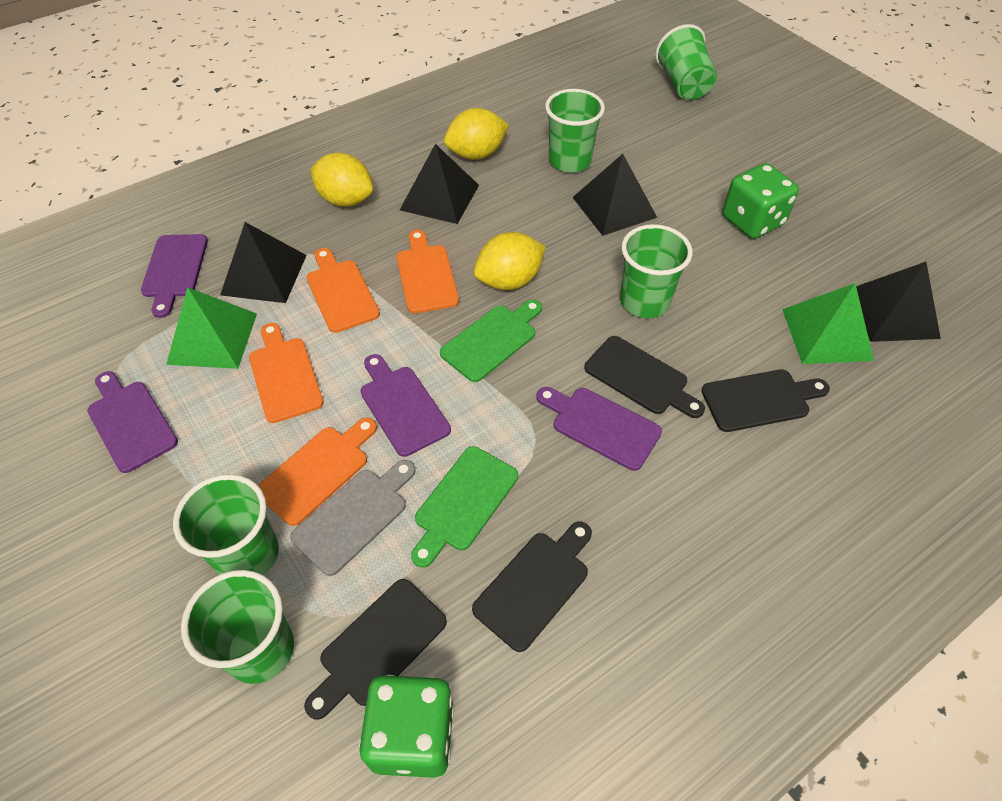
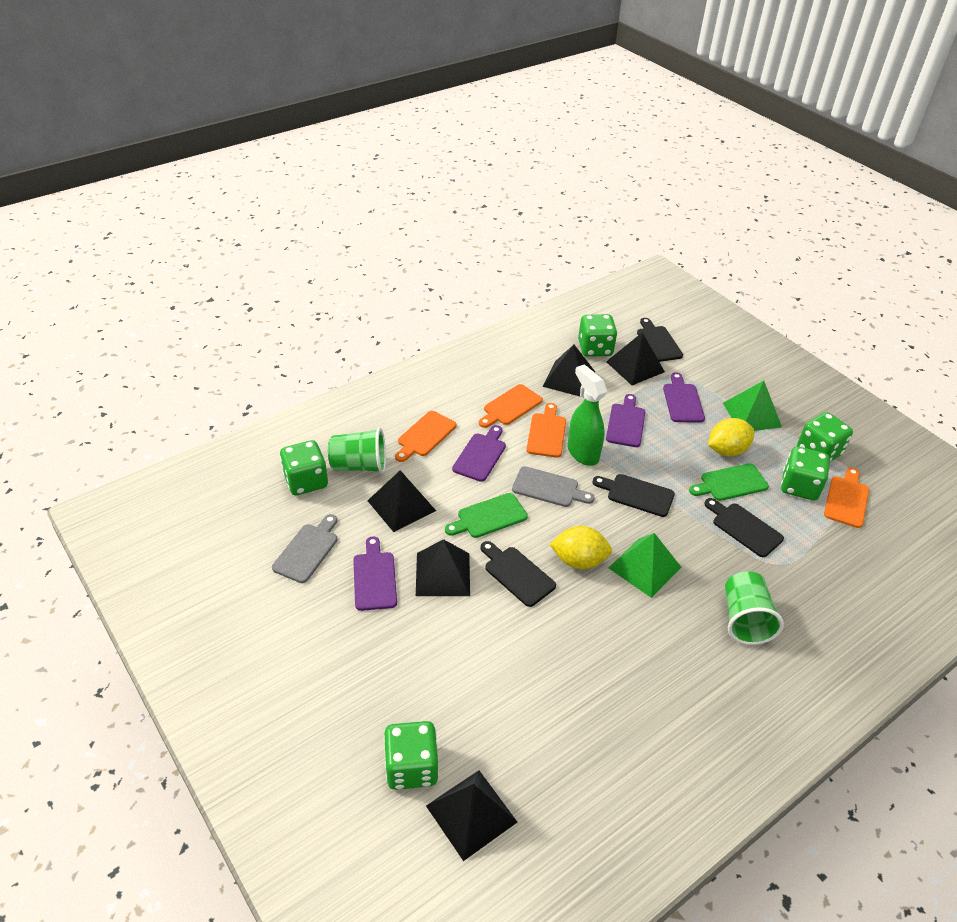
black pyramid: 4 -> 5
green cup: 5 -> 2
green dice: 2 -> 5
green spray bottle: 0 -> 1
grey cutting board: 1 -> 2
yellow lemon: 3 -> 2

